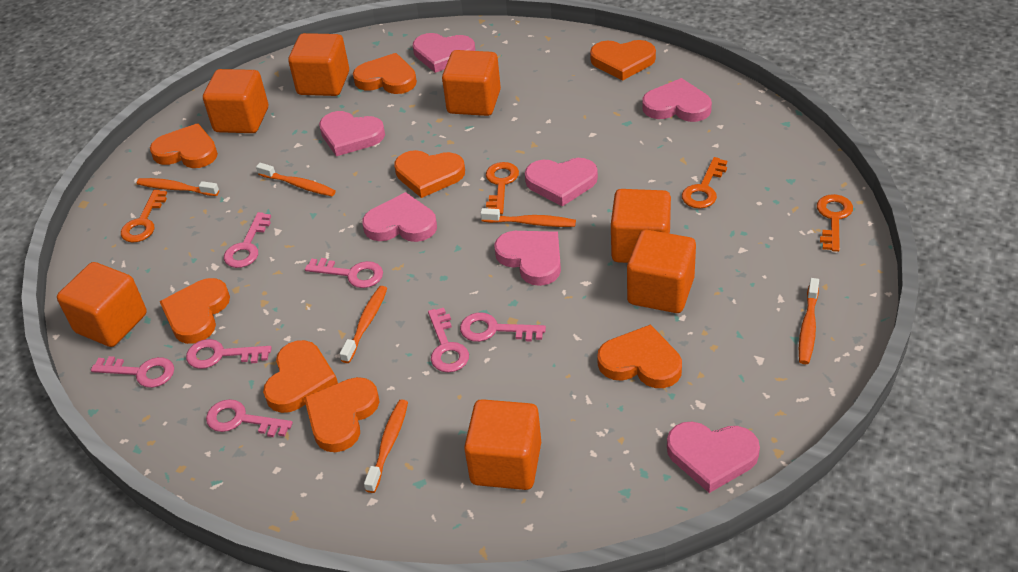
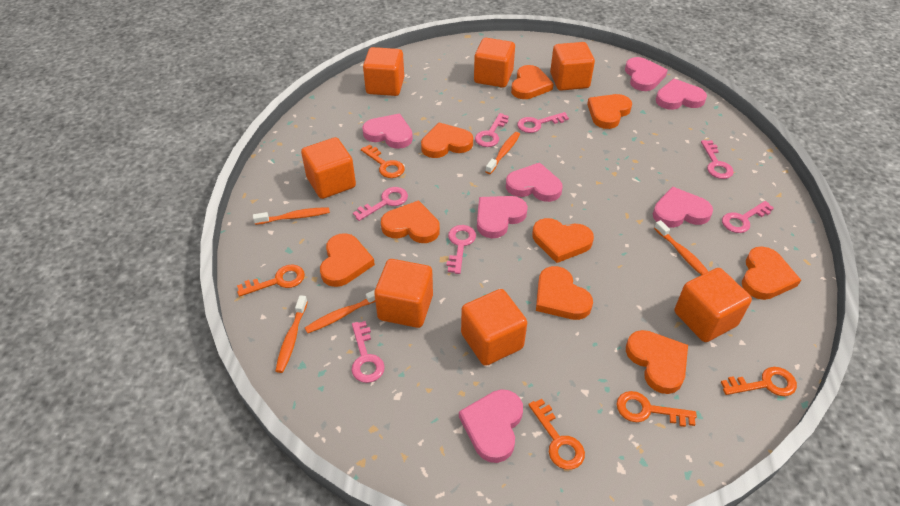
orange heart: 8 -> 9
orange key: 4 -> 5
orange toothbrush: 6 -> 5

